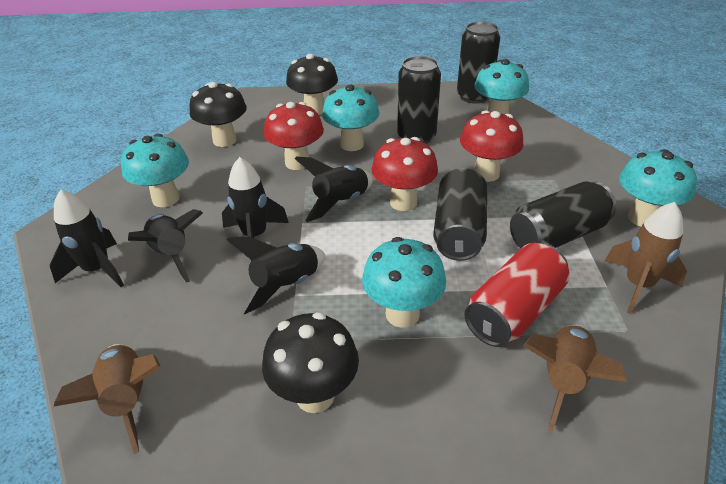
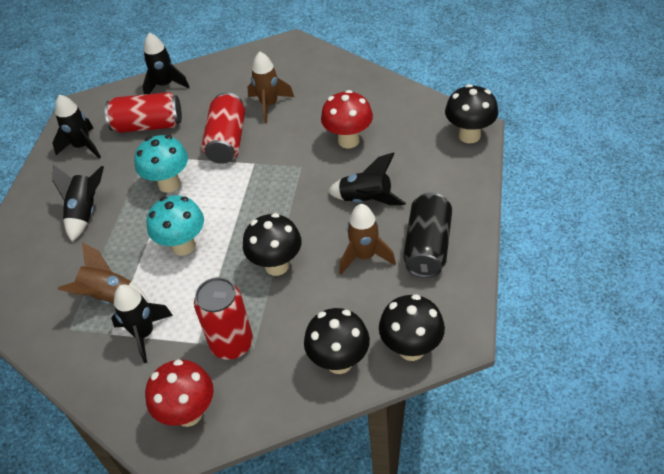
black can: 4 -> 1
black mushroom: 3 -> 4
red can: 1 -> 3
red mushroom: 3 -> 2
turquoise mushroom: 5 -> 2

